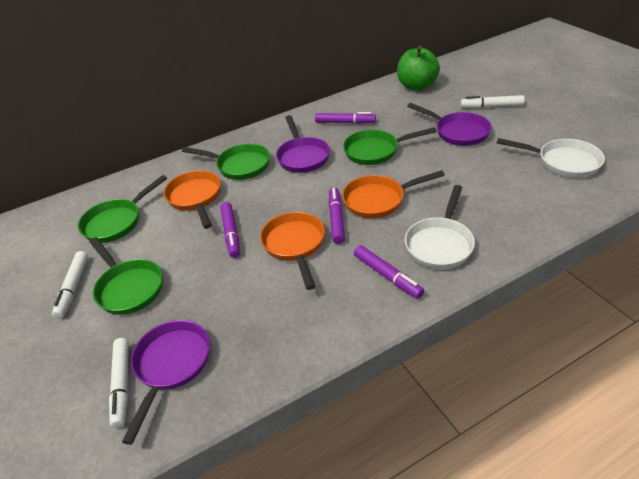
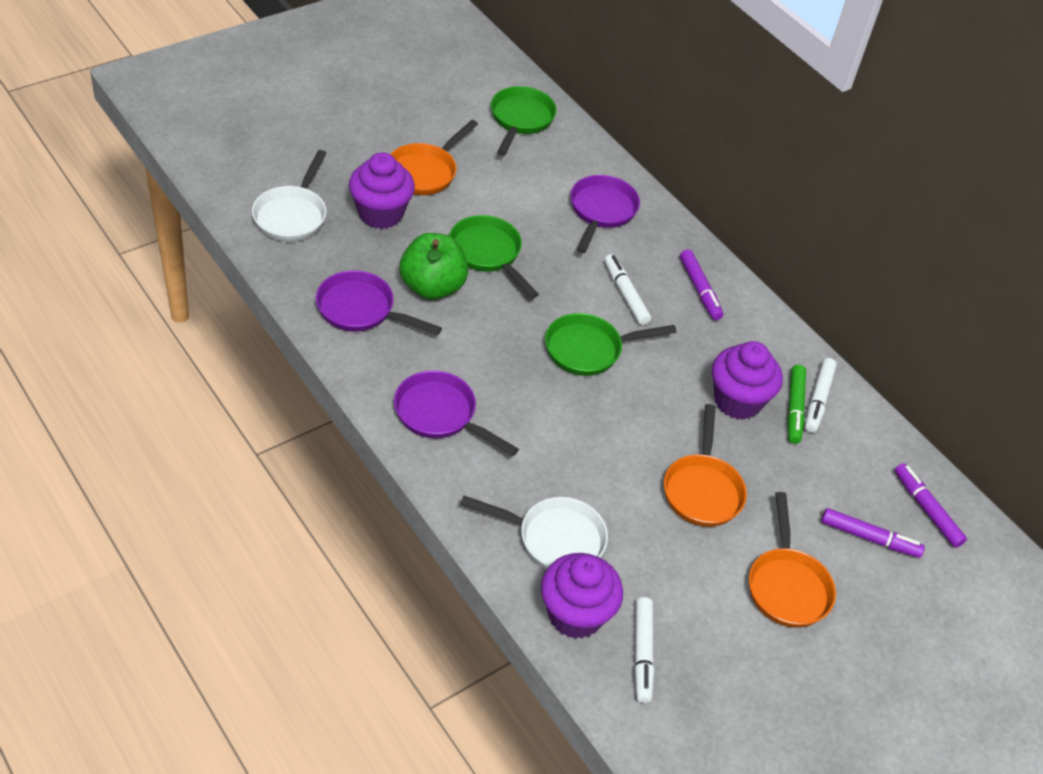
green marker: 0 -> 1
green pan: 4 -> 3
purple cupcake: 0 -> 3
purple marker: 4 -> 3

